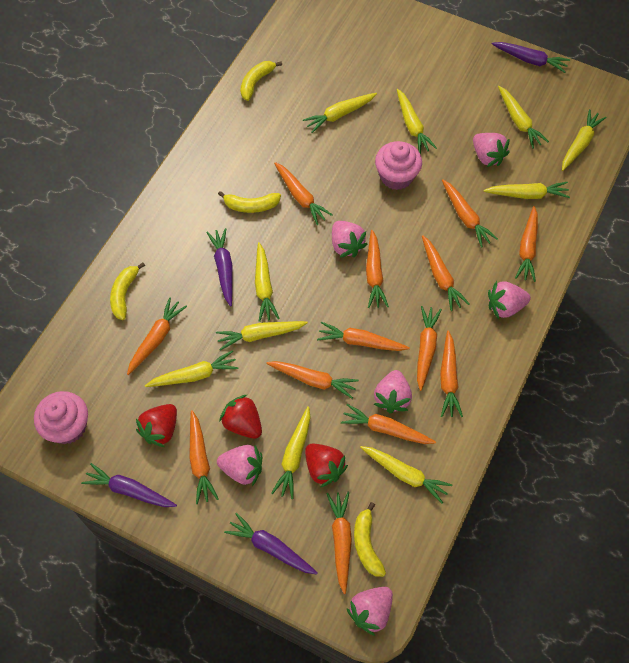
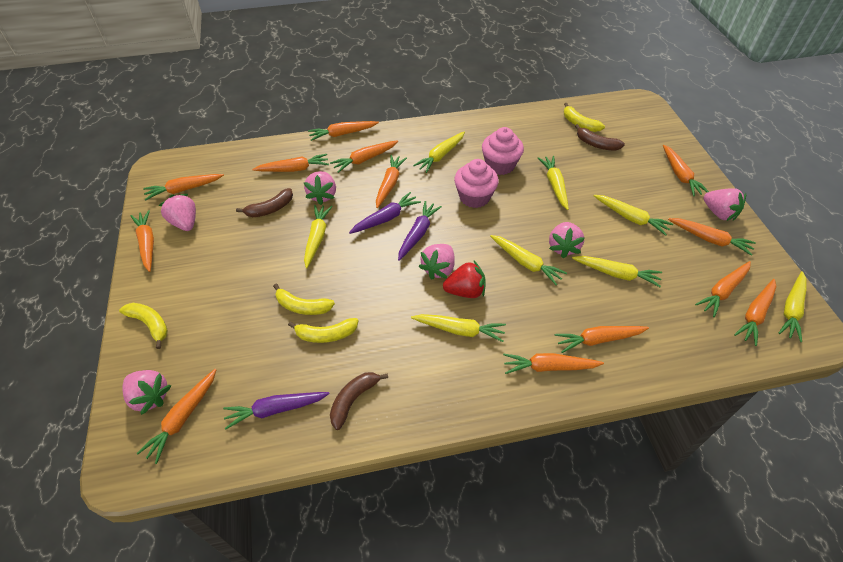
brown banana: 0 -> 3
purple carrot: 4 -> 3
red strawberry: 3 -> 1
yellow carrot: 10 -> 8

